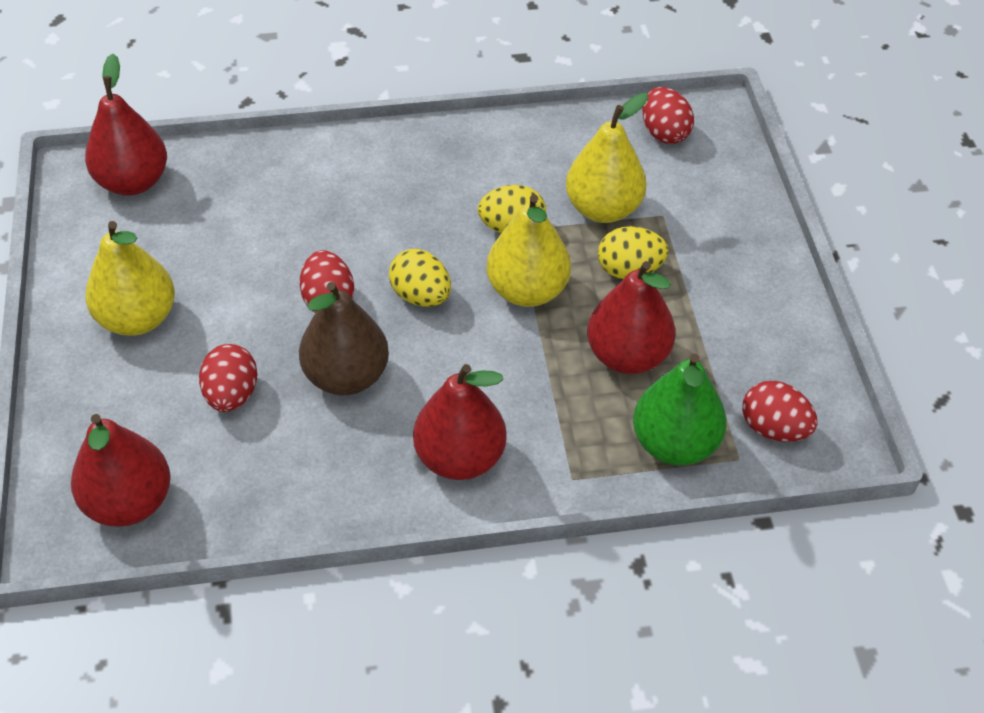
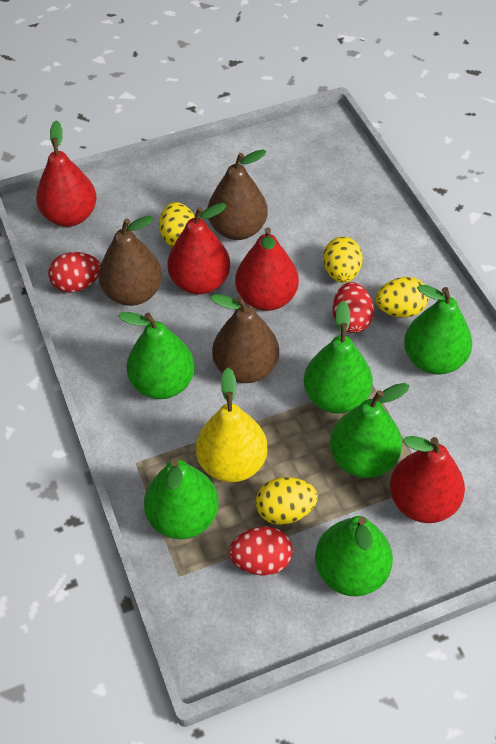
brown pear: 1 -> 3
green pear: 1 -> 6
red egg: 4 -> 3
yellow egg: 3 -> 4
yellow pear: 3 -> 1

